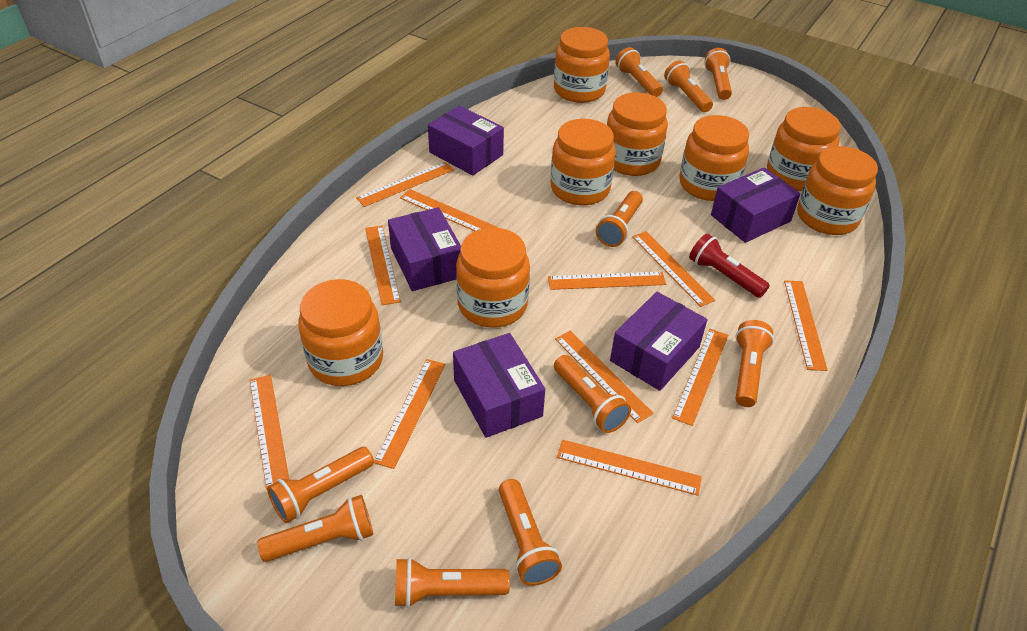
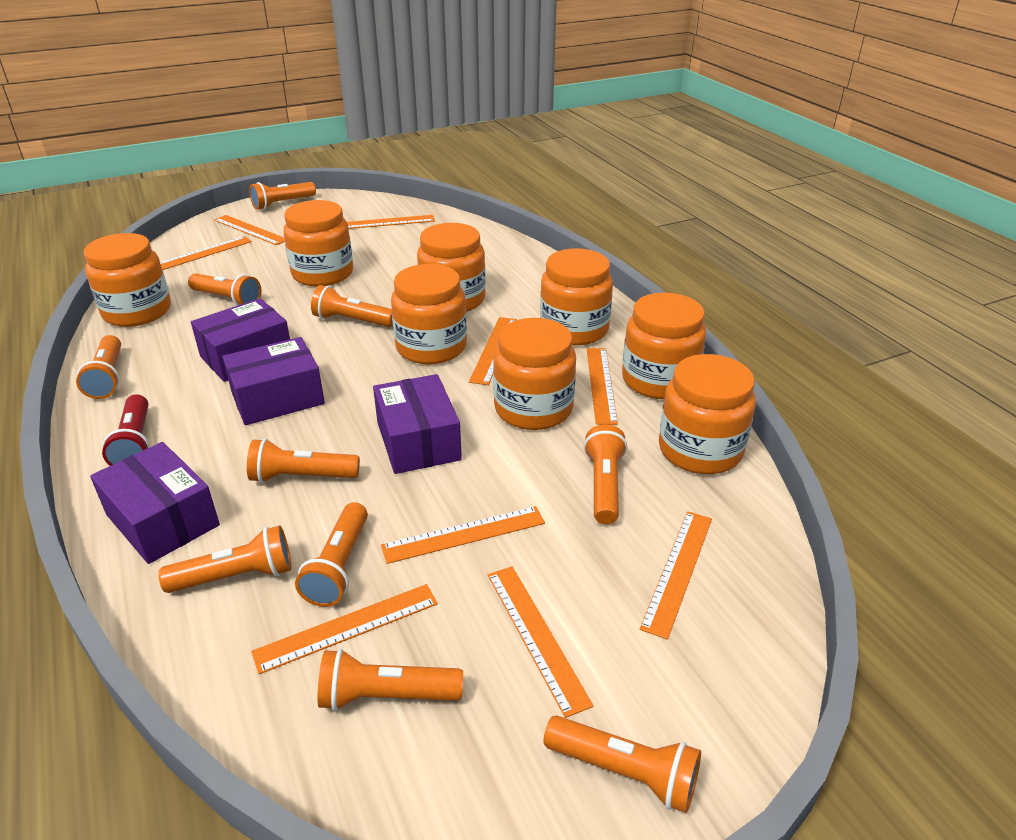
orange ruler: 11 -> 9
purple box: 5 -> 4

